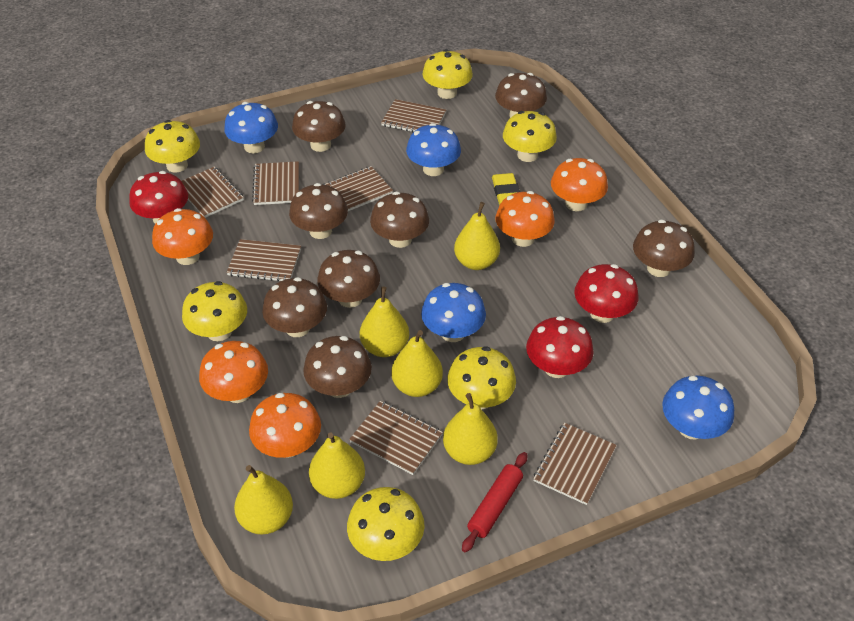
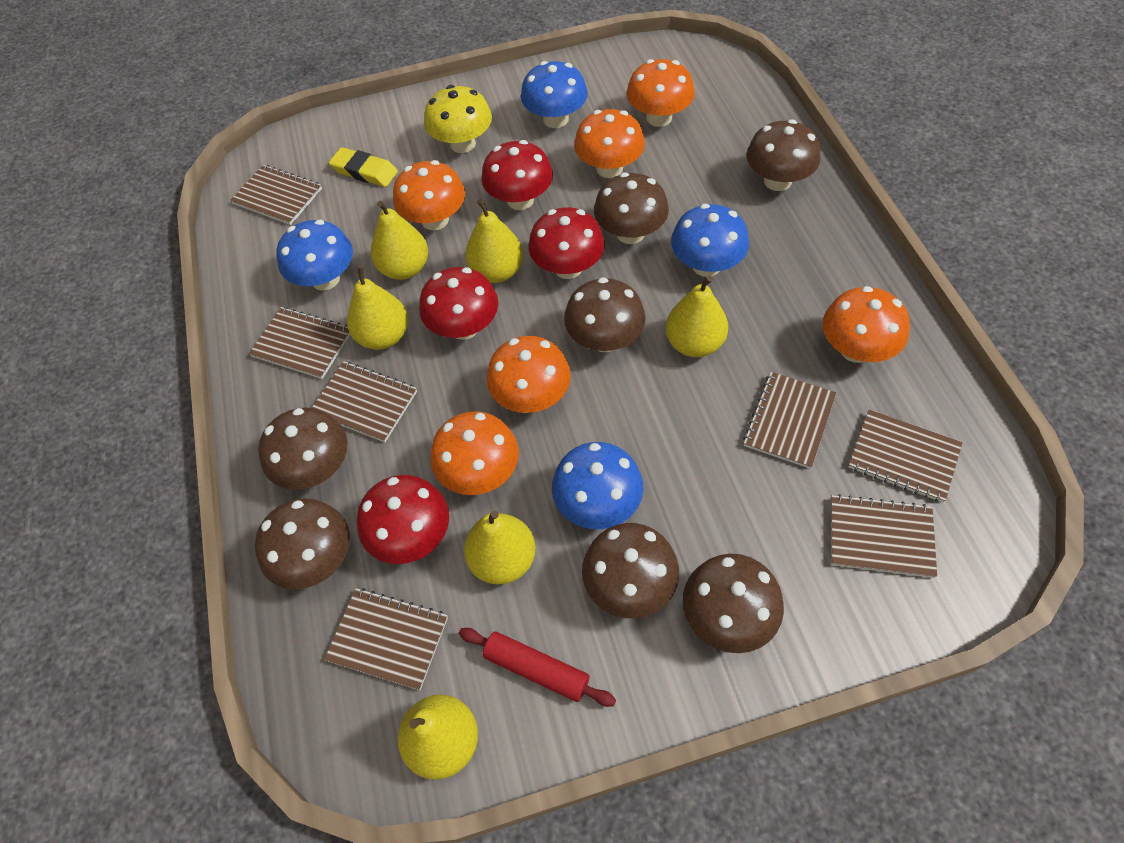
brown mushroom: 8 -> 7
orange mushroom: 5 -> 6
red mushroom: 3 -> 4
yellow mushroom: 6 -> 1

